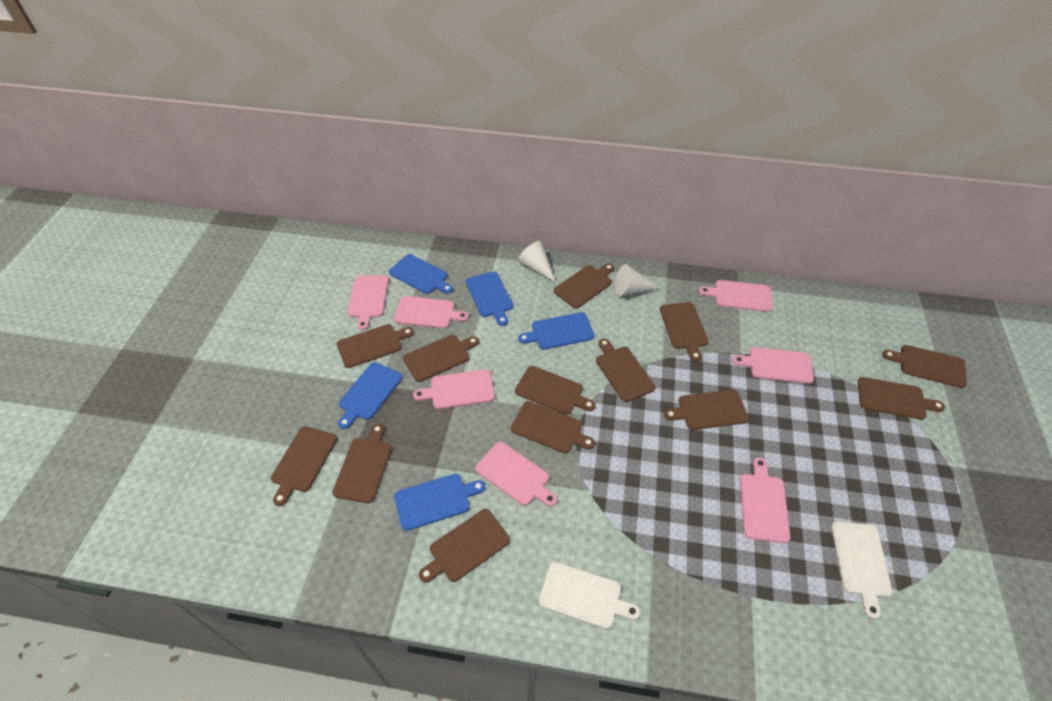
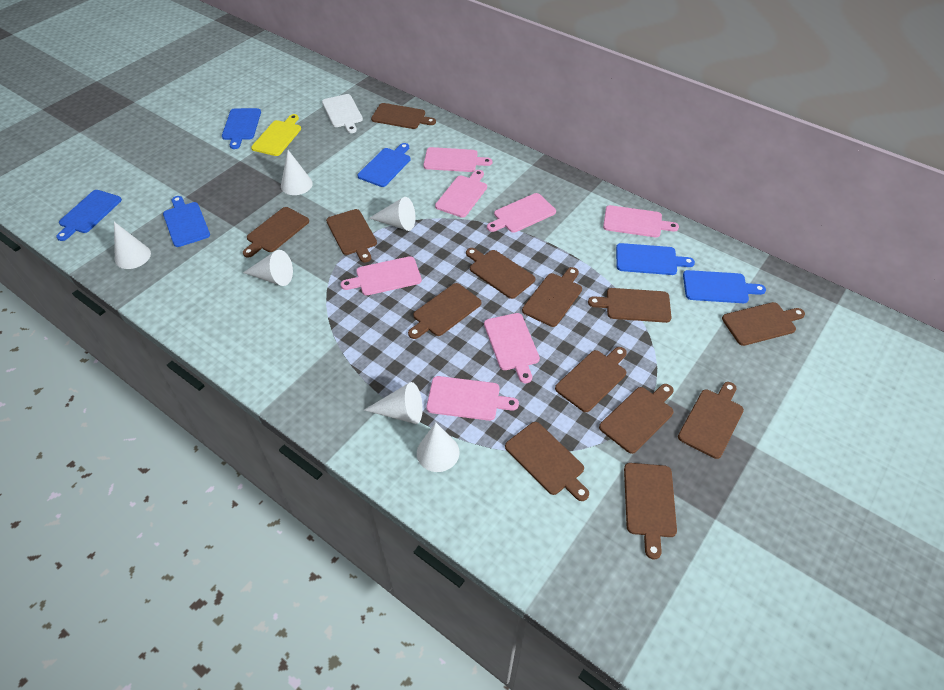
blue cutting board: 5 -> 6
white cone: 2 -> 6
white cutting board: 2 -> 1
yellow cutting board: 0 -> 1

